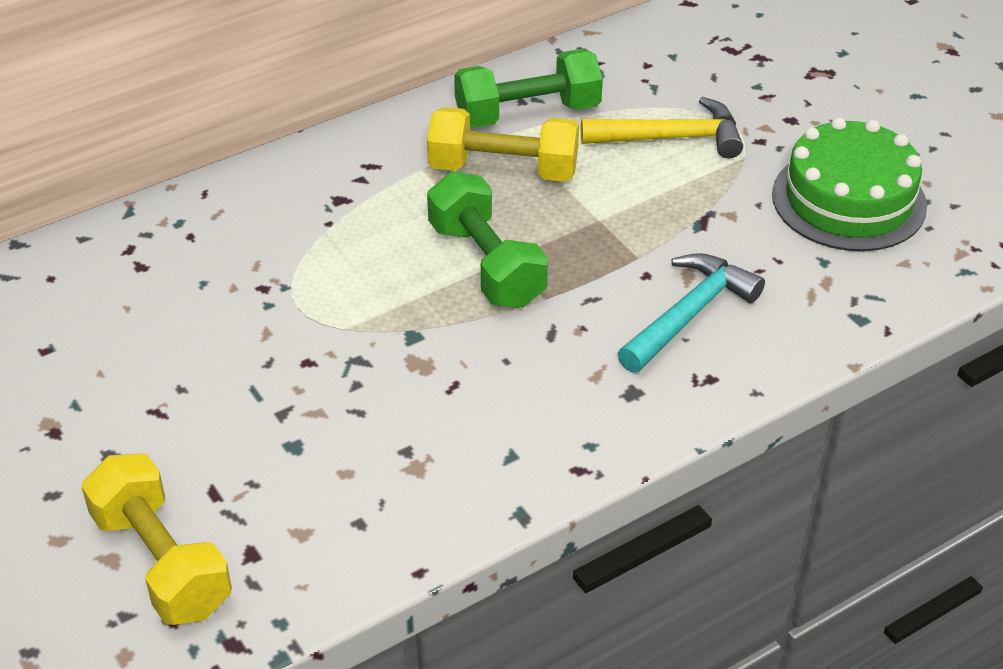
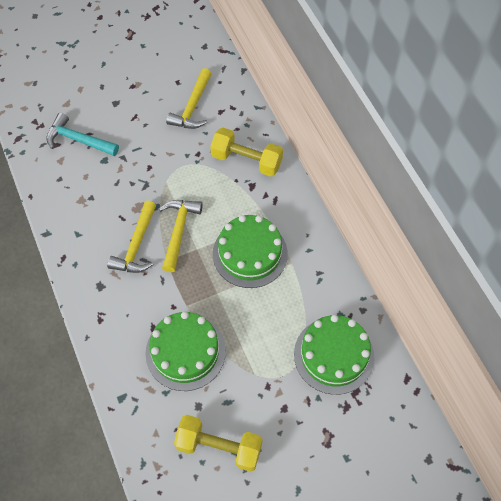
green cake: 1 -> 3
green dumbbell: 2 -> 0
yellow hammer: 1 -> 3

